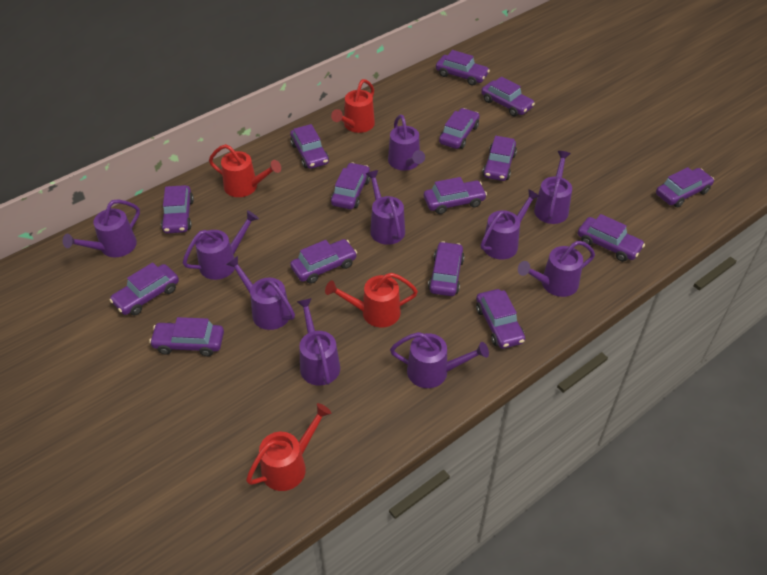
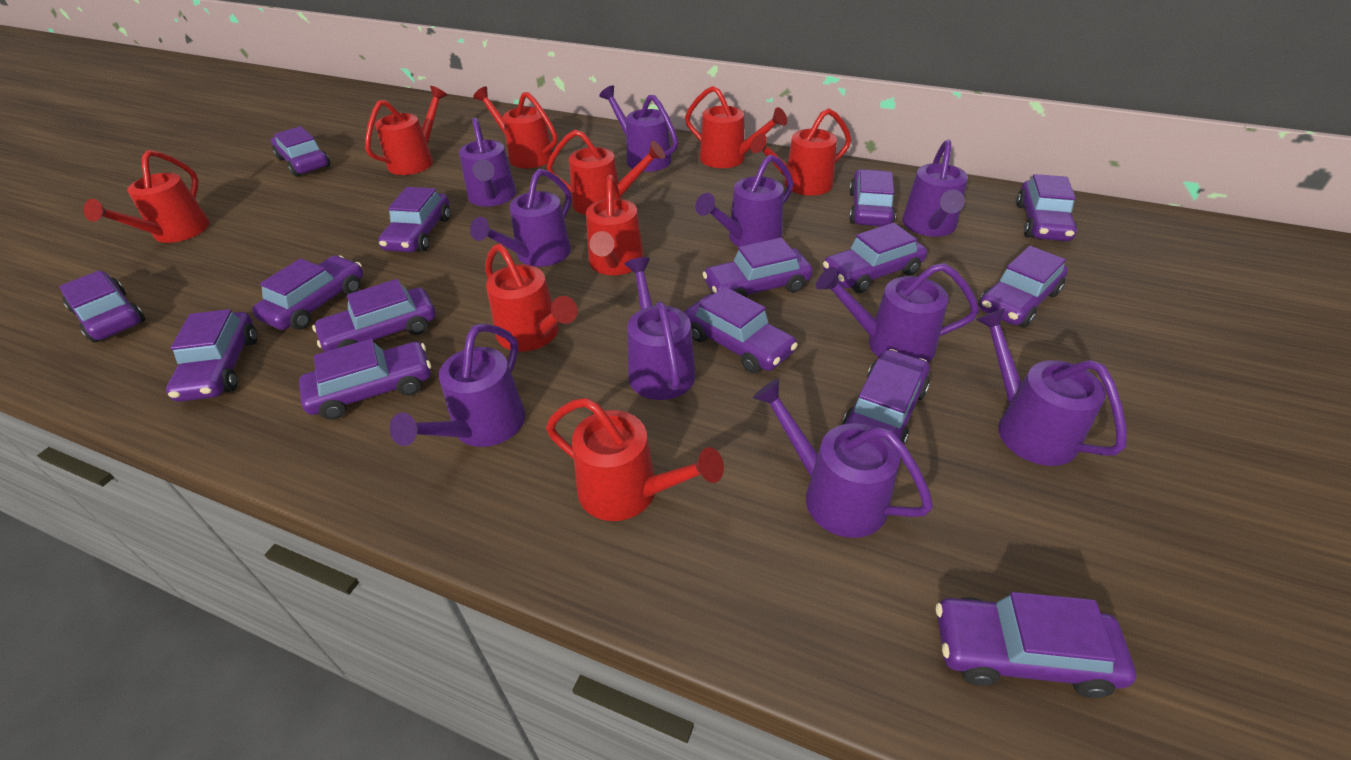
red watering can: 4 -> 9

